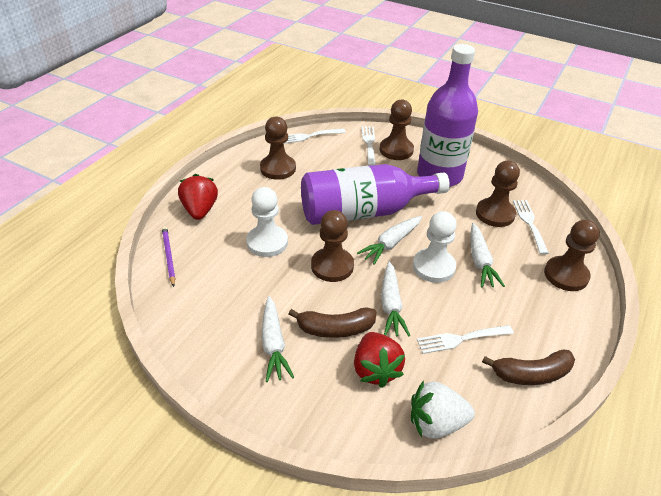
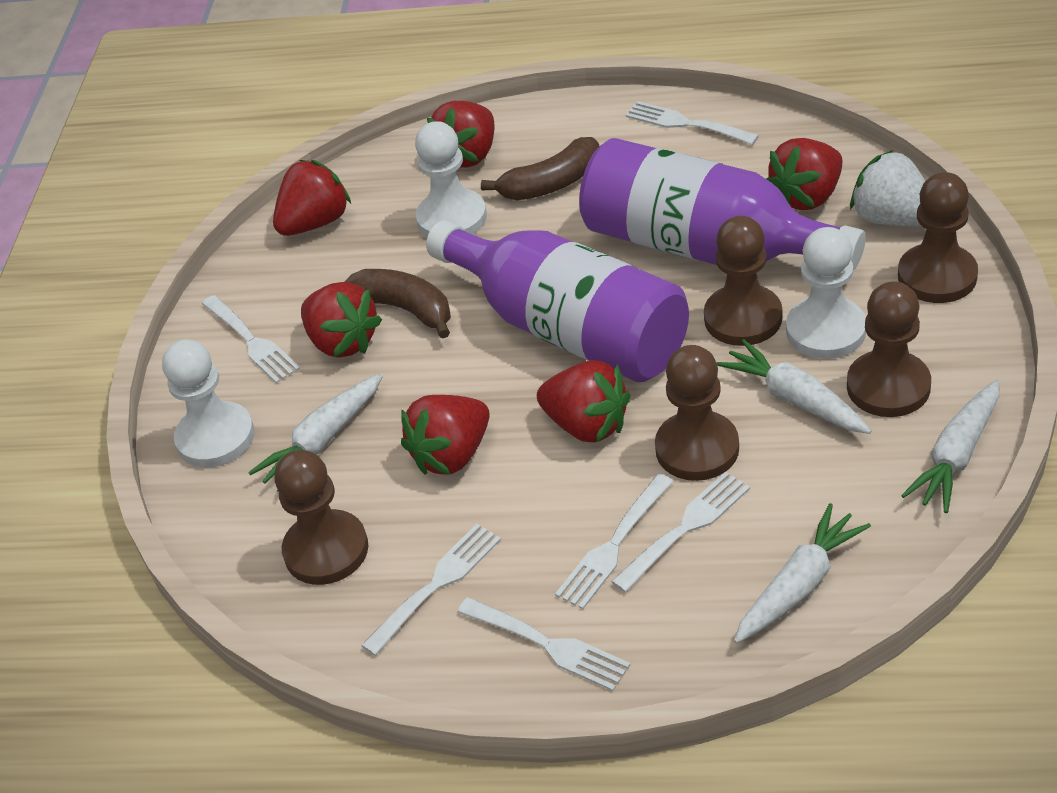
purple pencil: 1 -> 0
red strawberry: 2 -> 6
white fork: 4 -> 6
white pawn: 2 -> 3

